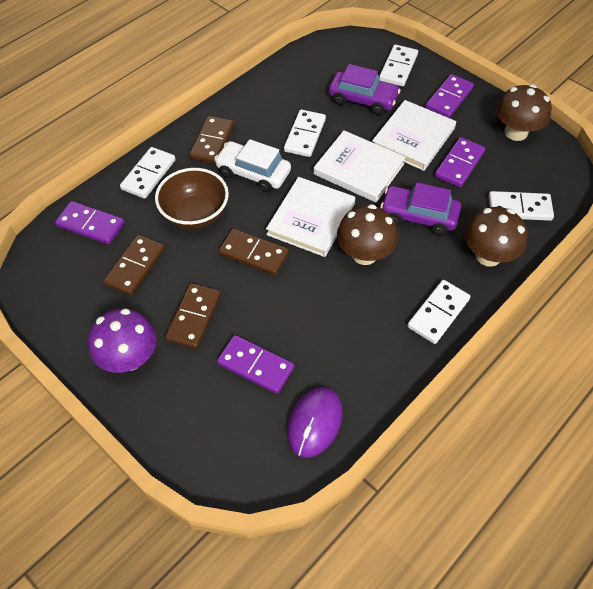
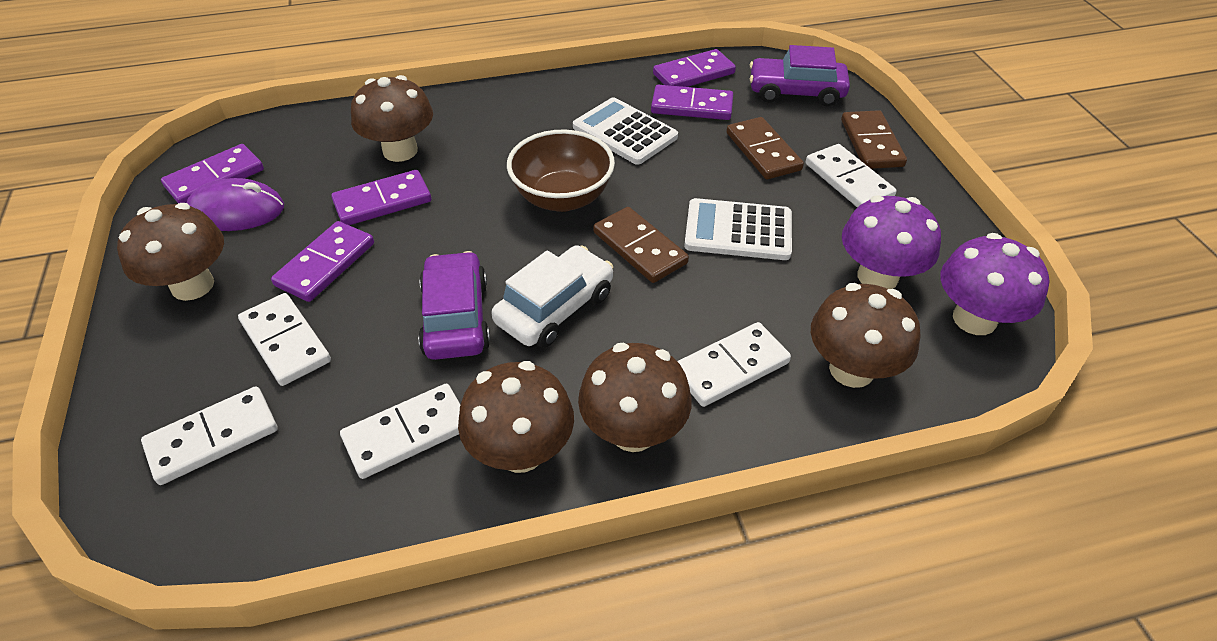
brown domino: 4 -> 3
brown mushroom: 3 -> 5
purple domino: 4 -> 5
purple mushroom: 1 -> 2
white book: 3 -> 0
white calculator: 0 -> 2

